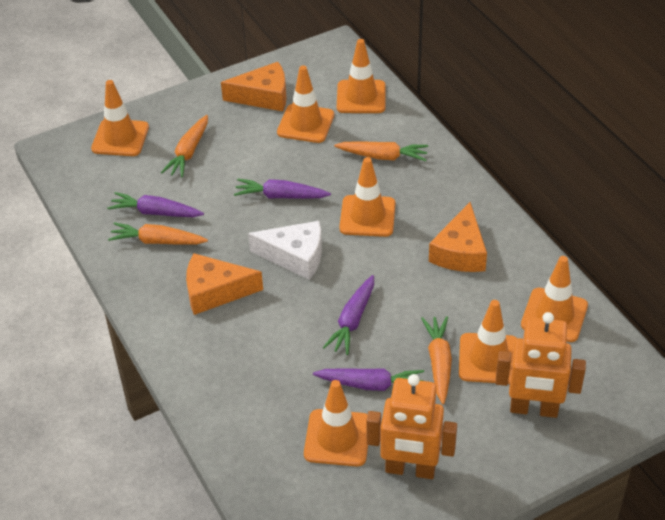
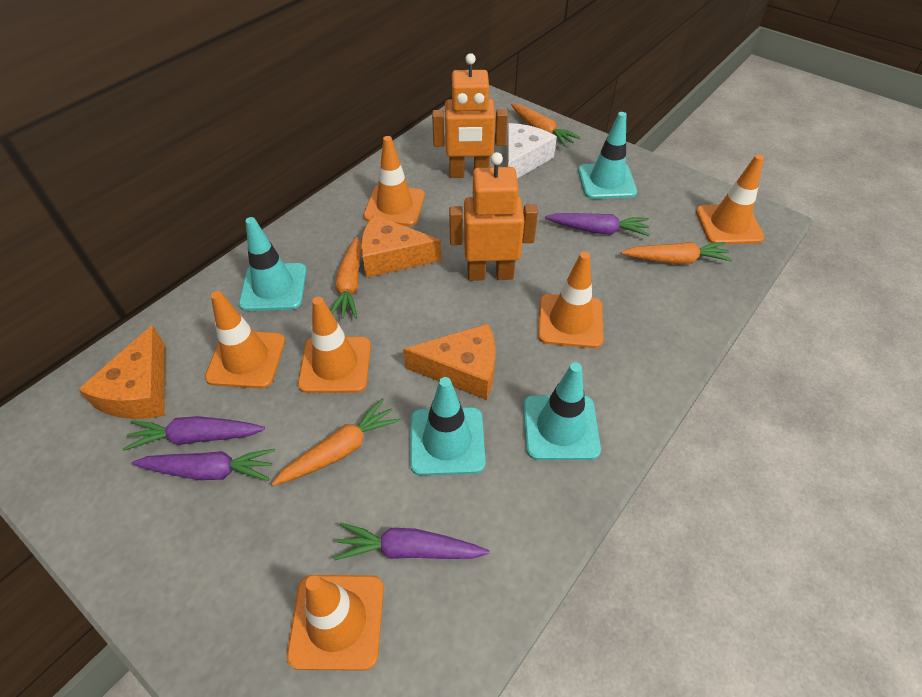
orange traffic cone: 7 -> 6
turquoise traffic cone: 0 -> 4

